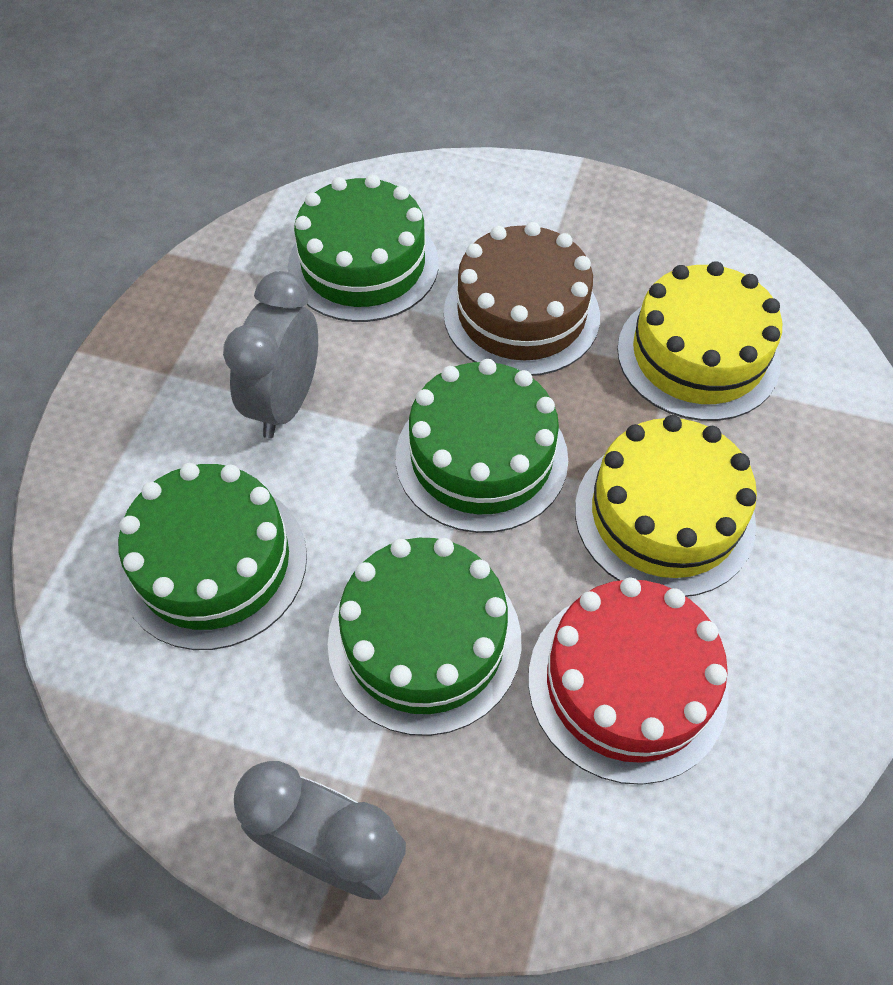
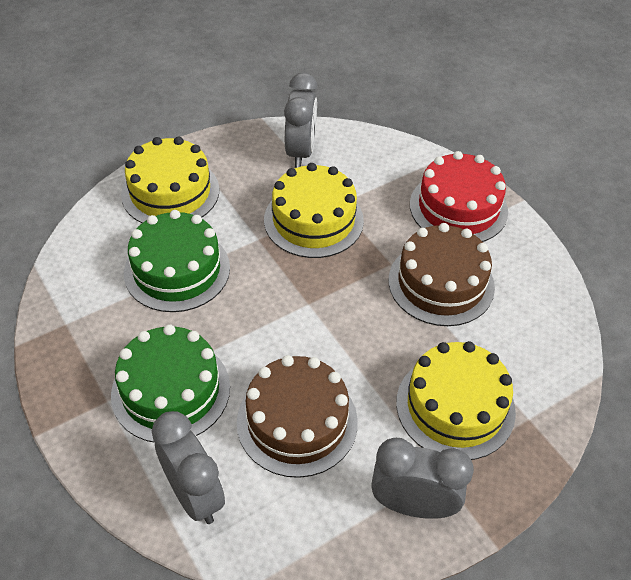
brown cake: 1 -> 2
green cake: 4 -> 2
grey clock: 2 -> 3
yellow cake: 2 -> 3

